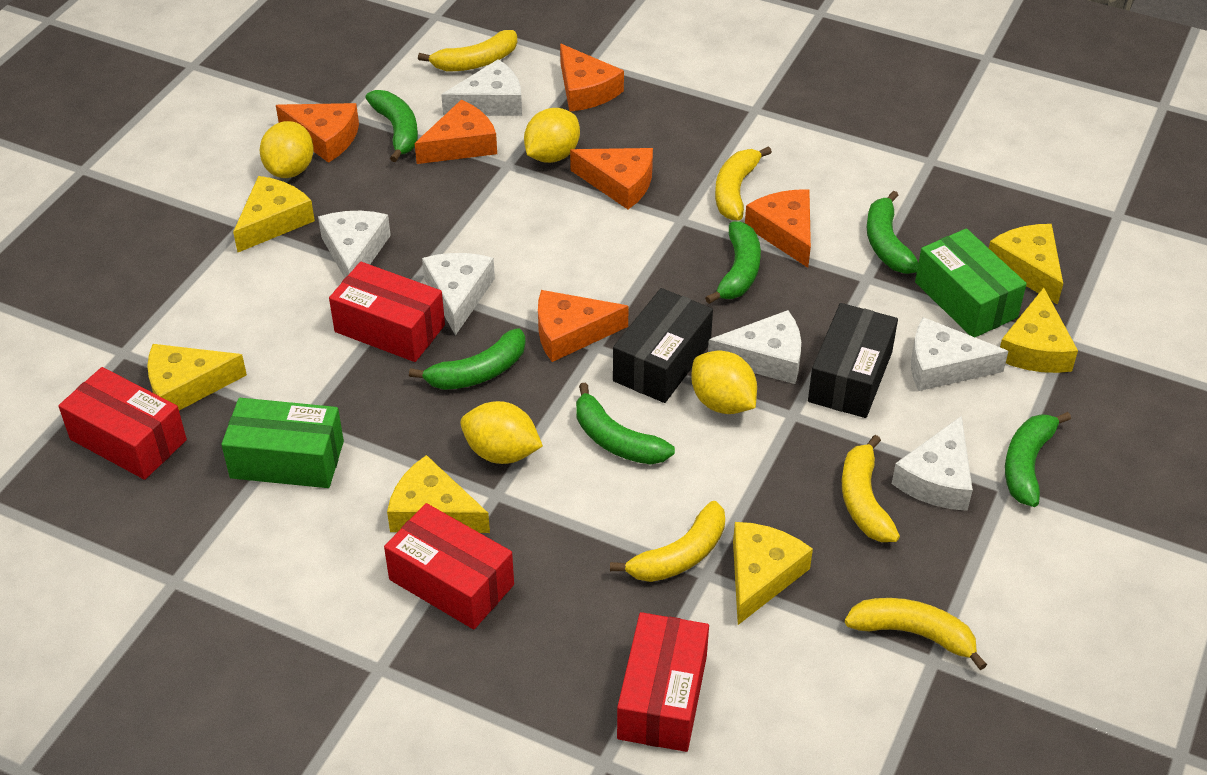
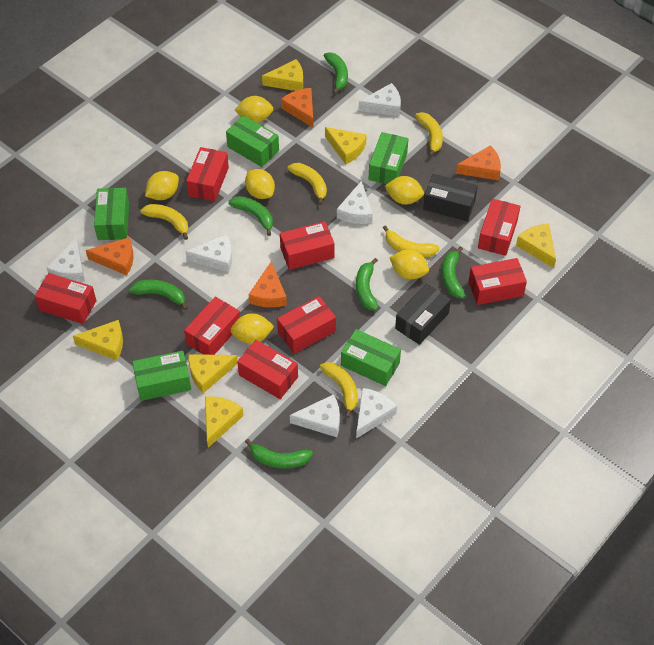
green box: 2 -> 5
orange cheese: 6 -> 4
red box: 4 -> 8
yellow lemon: 4 -> 6

